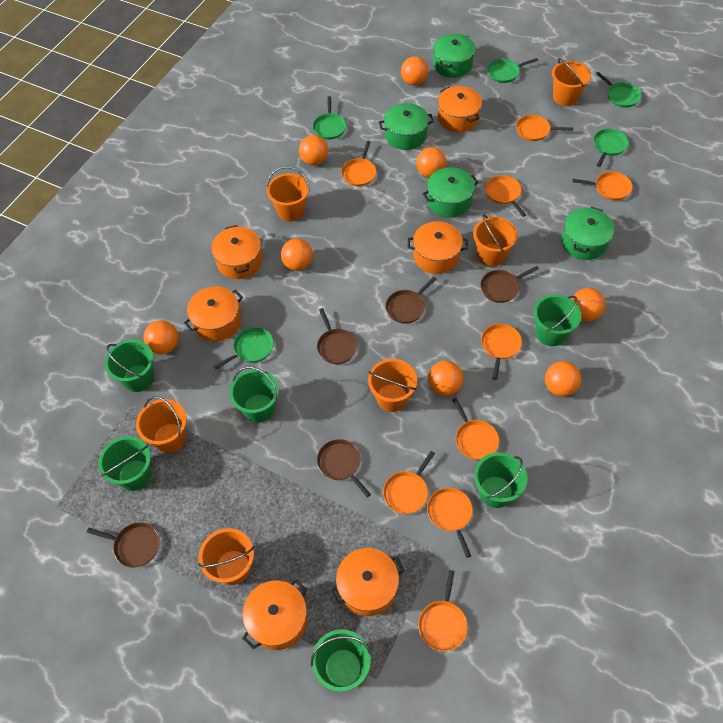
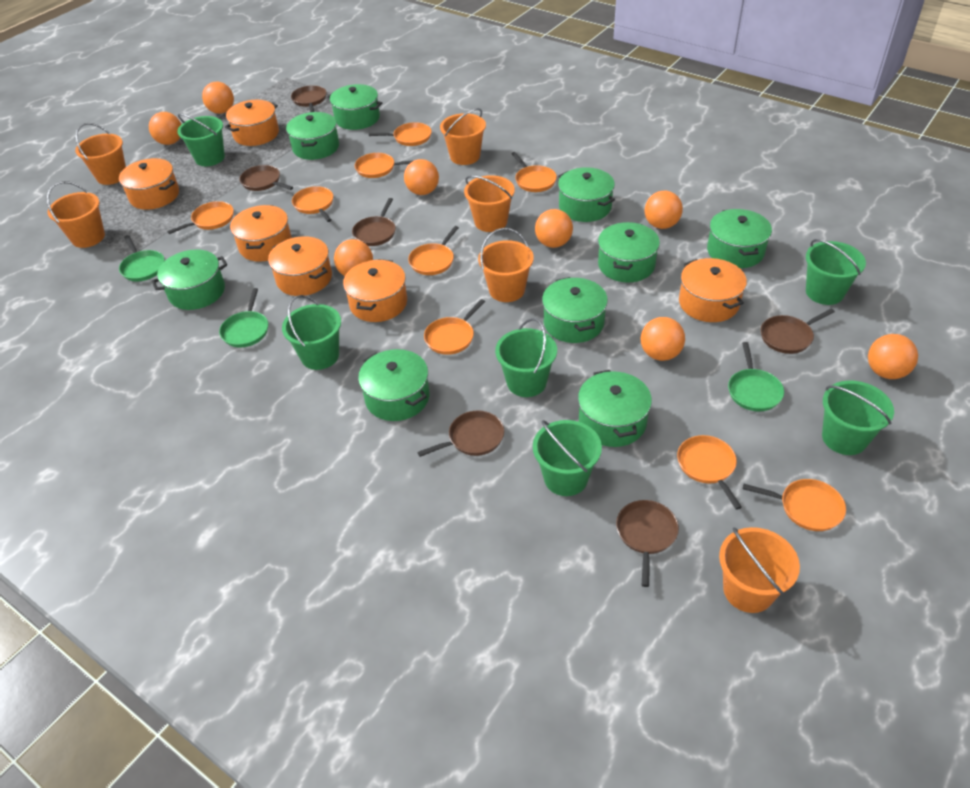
brown pan: 5 -> 6
green pan: 5 -> 3
green pot: 4 -> 9

